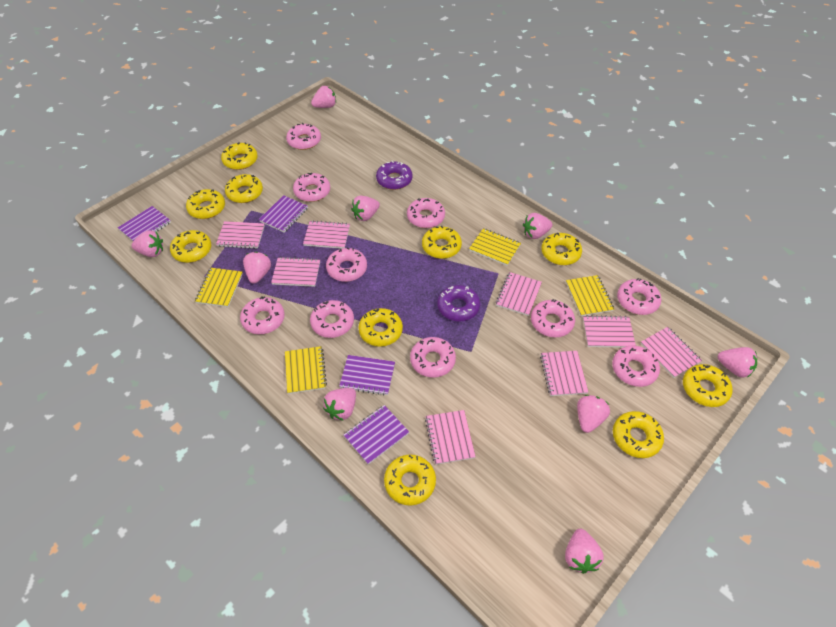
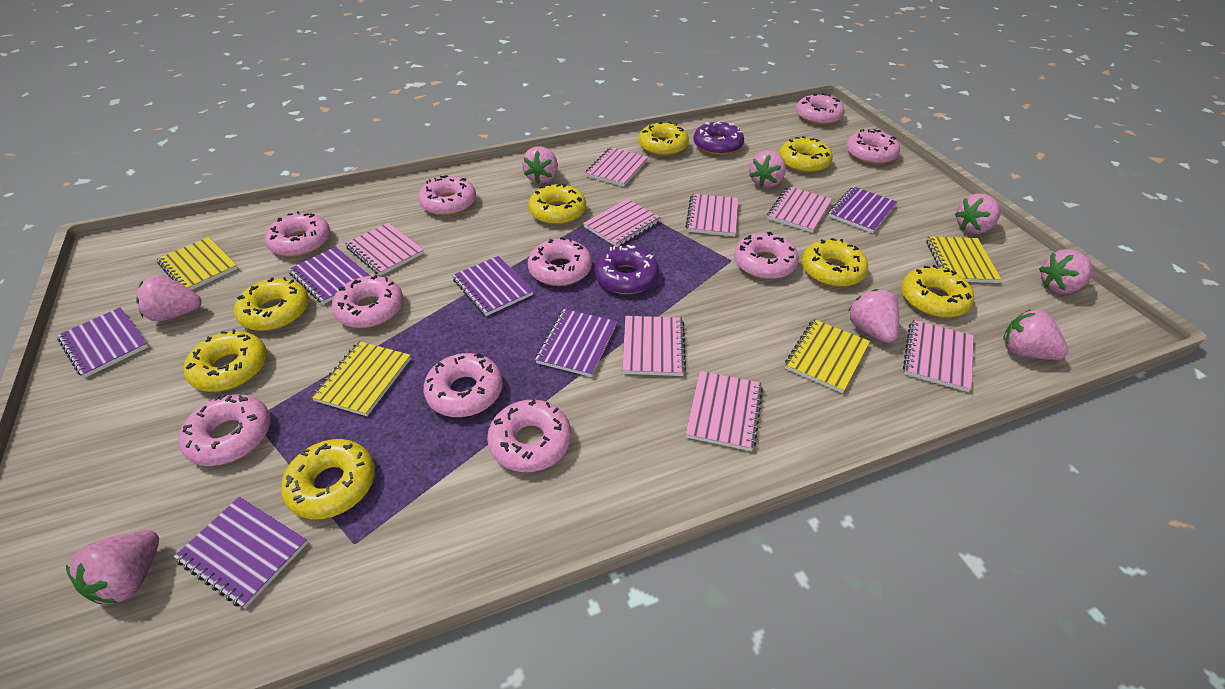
pink strawberry: 9 -> 8
purple notebook: 4 -> 6
yellow donut: 10 -> 8

